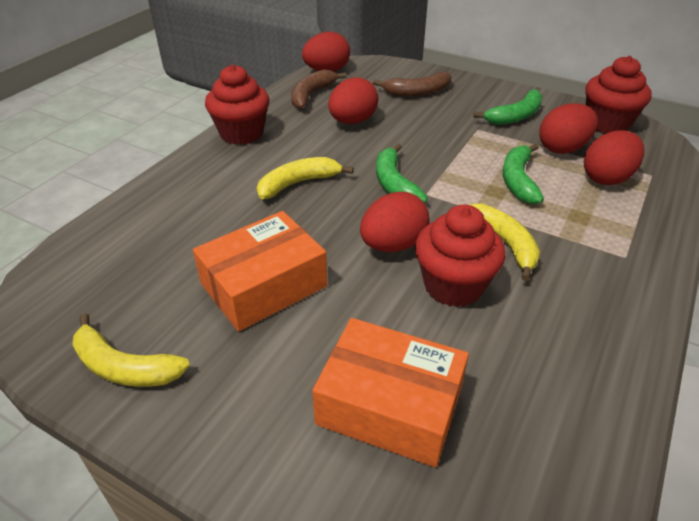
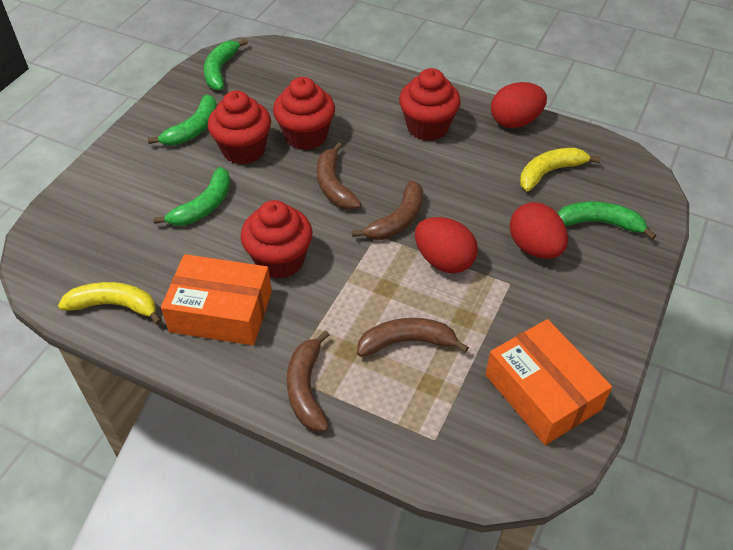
brown banana: 2 -> 4
green banana: 3 -> 4
red cupcake: 3 -> 4
red egg: 5 -> 3
yellow banana: 3 -> 2

